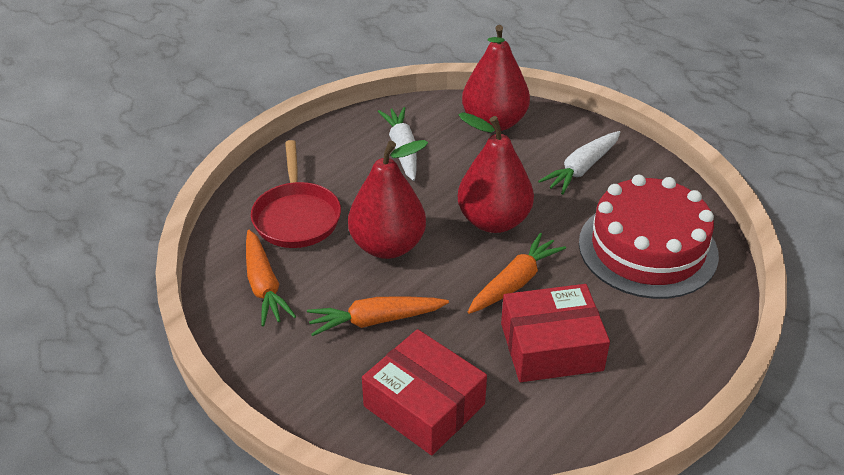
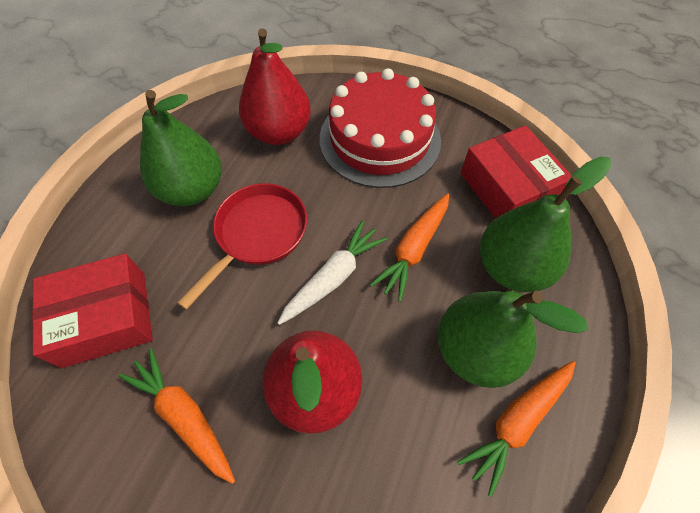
green pear: 0 -> 3
red pear: 3 -> 2
white carrot: 2 -> 1

